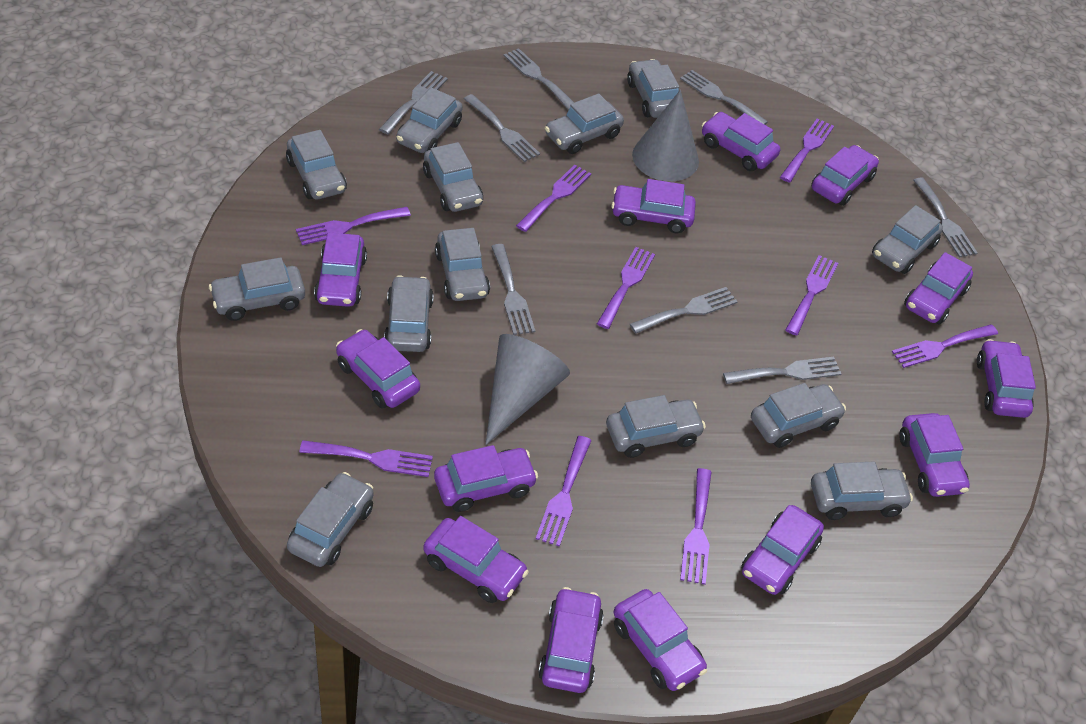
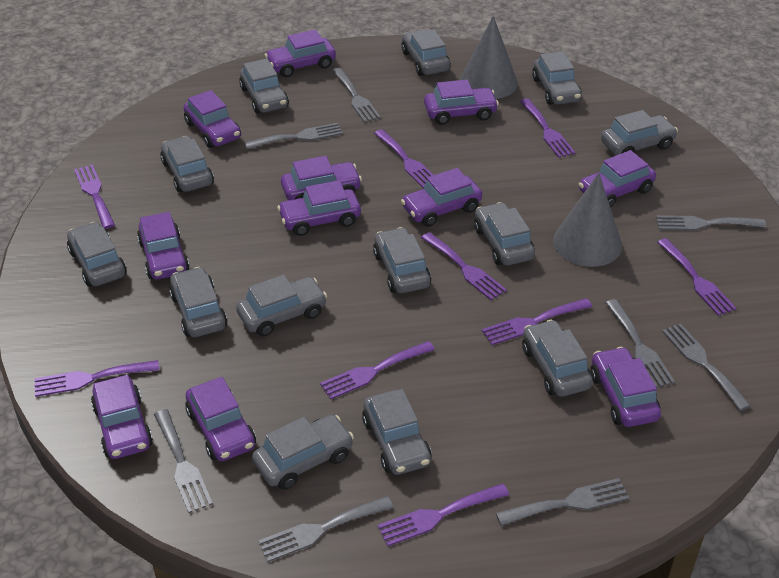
purple car: 13 -> 11

